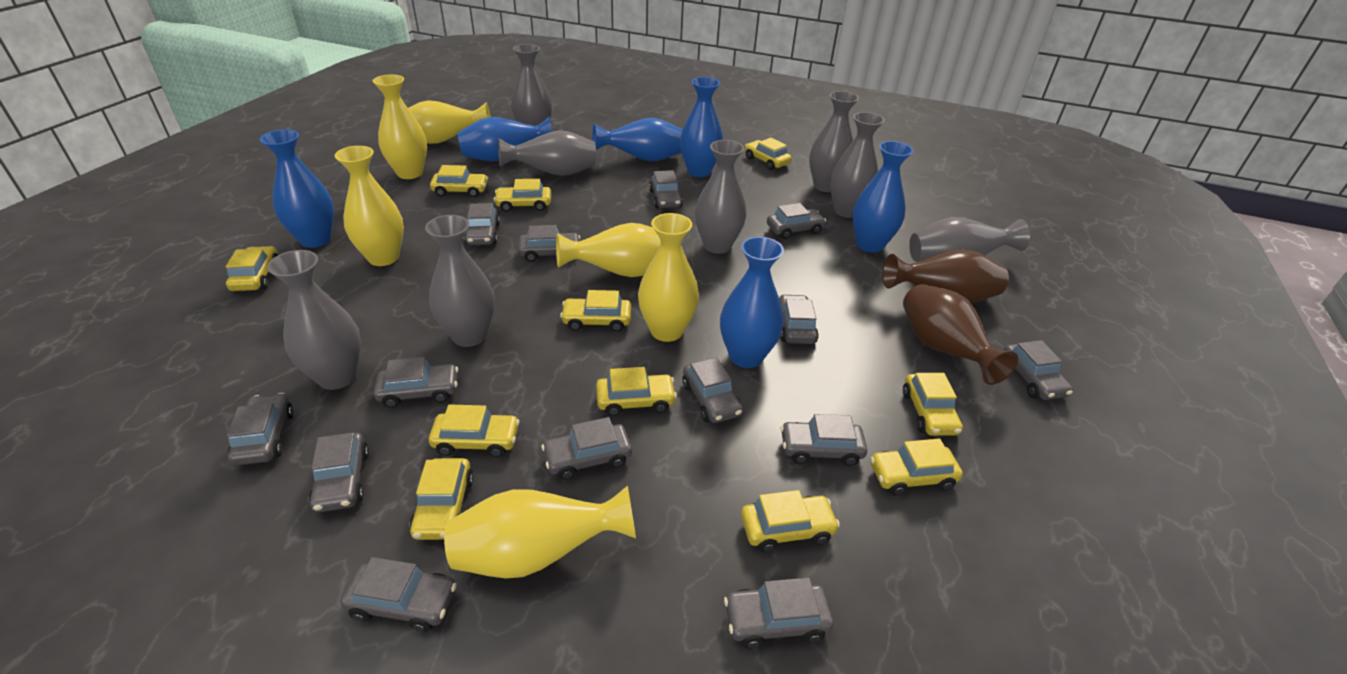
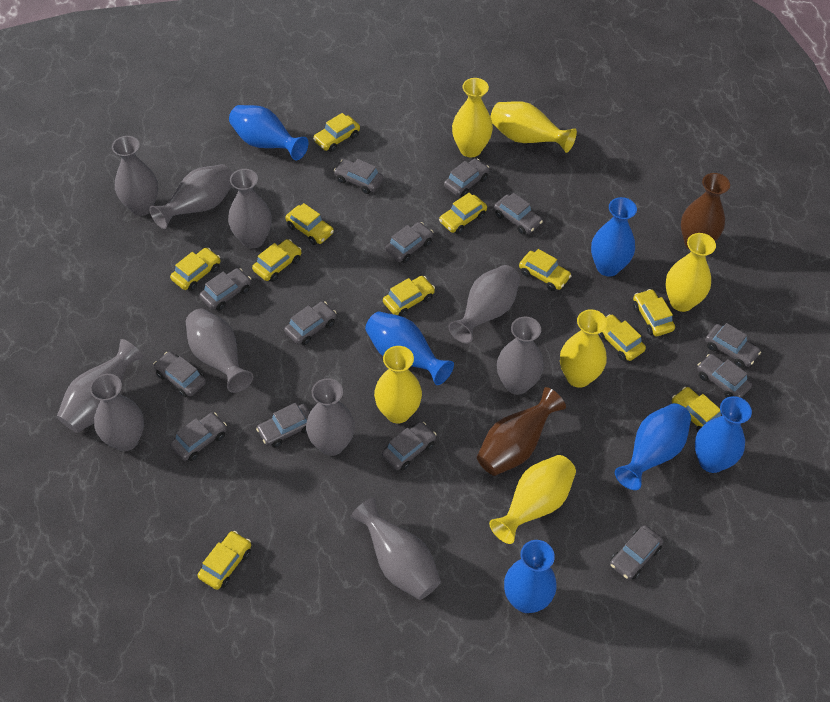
grey car: 14 -> 13
grey vase: 8 -> 10

